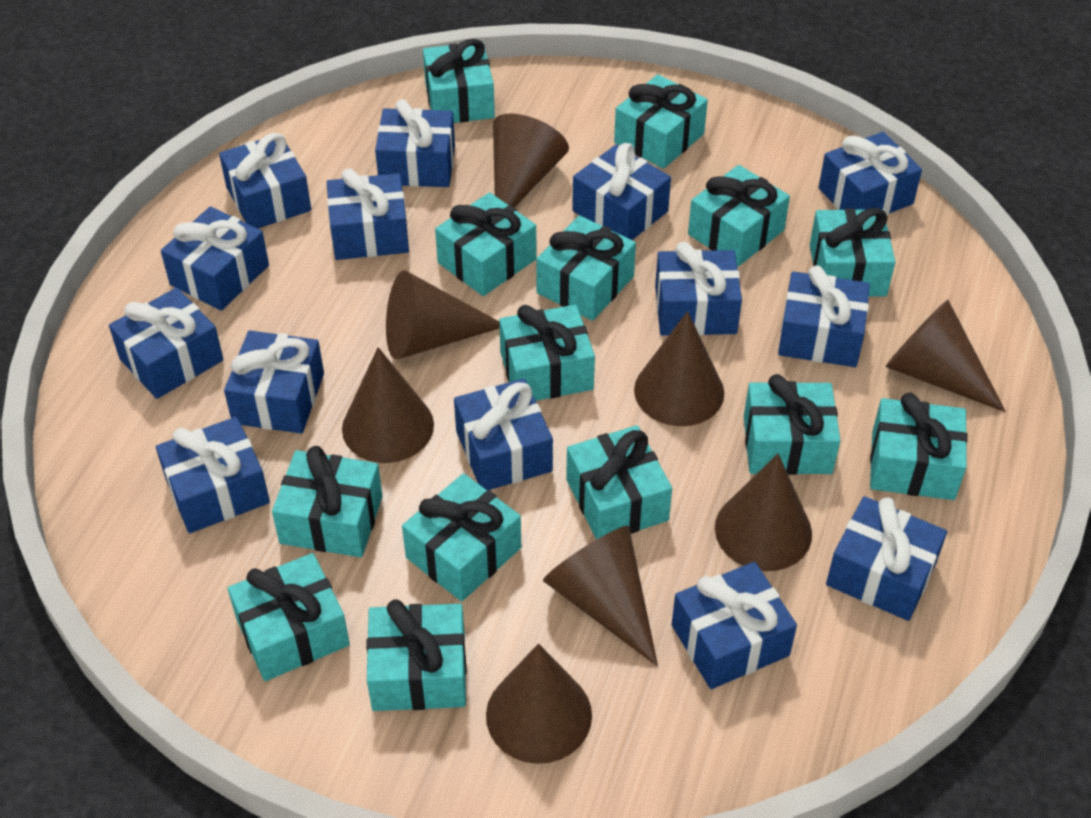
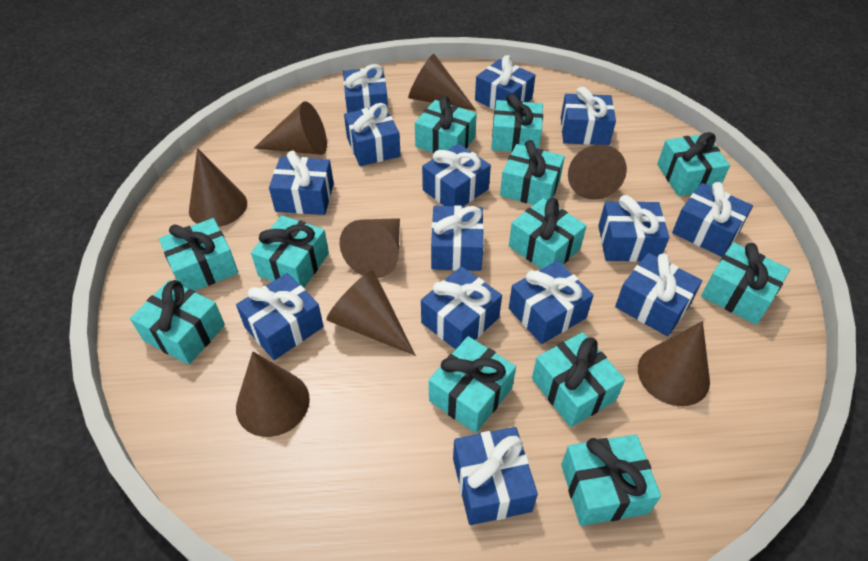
turquoise gift: 14 -> 12

